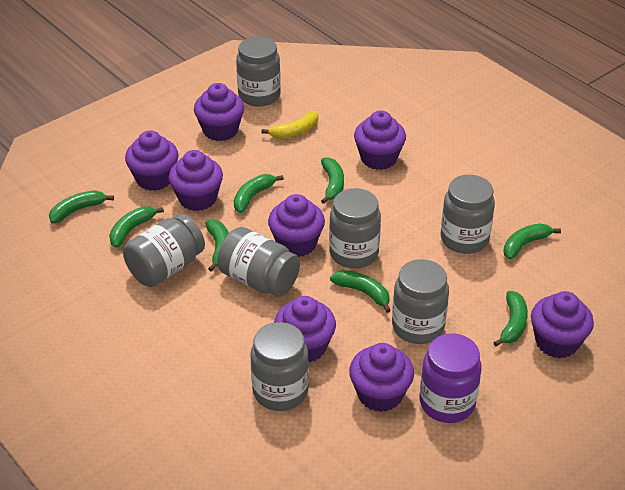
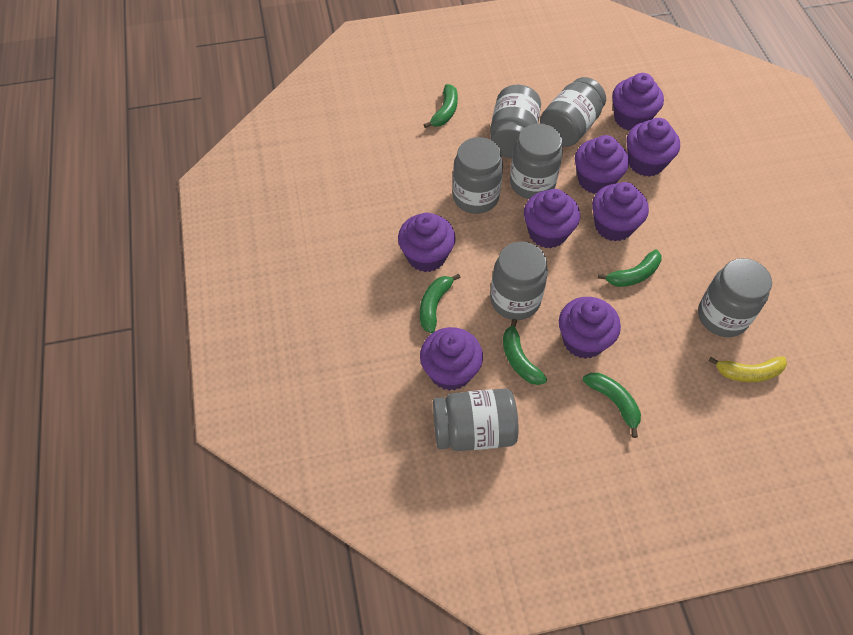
green banana: 8 -> 5
purple jar: 1 -> 0

